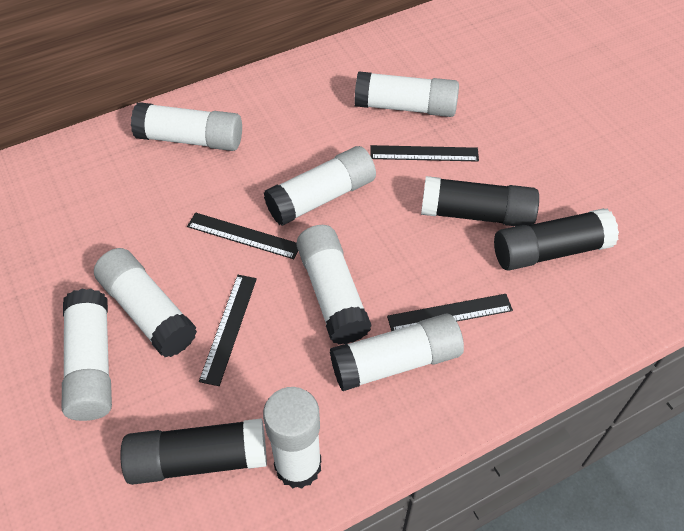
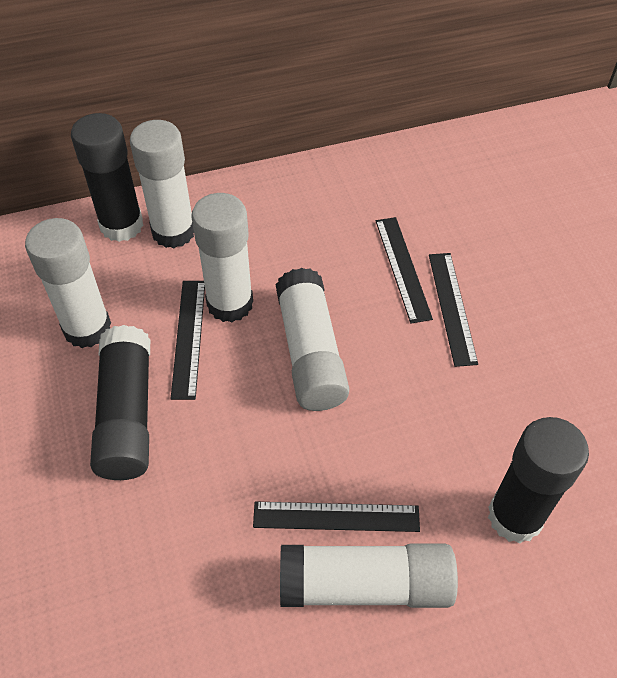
white glue stick: 8 -> 5

